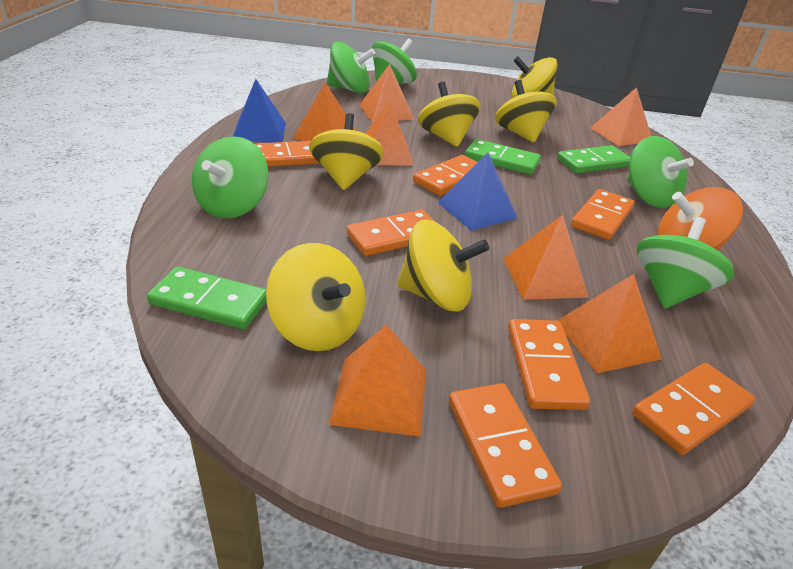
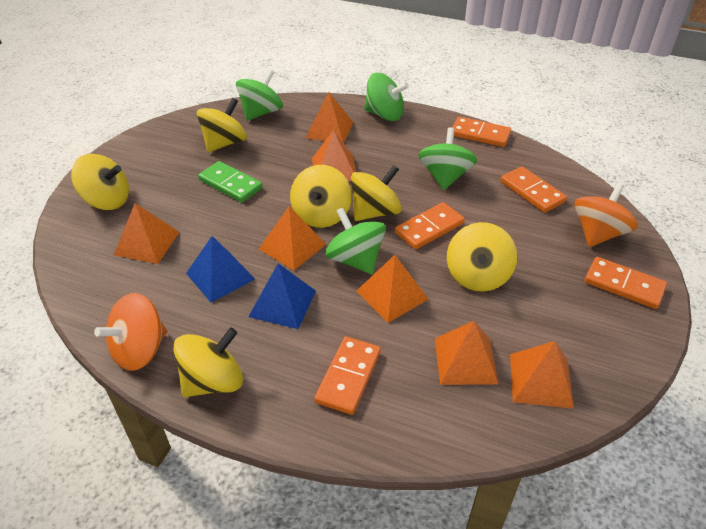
green domino: 3 -> 1
green spinning top: 5 -> 4
orange domino: 7 -> 5
orange spinning top: 1 -> 2

